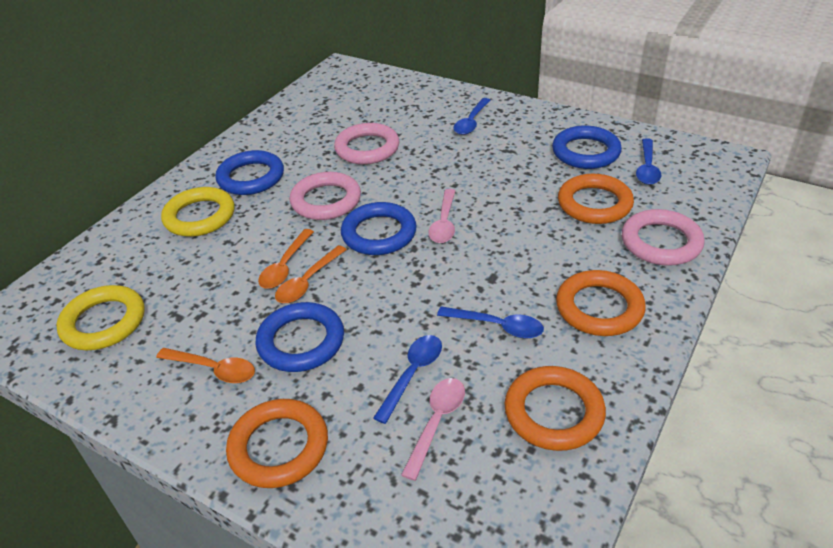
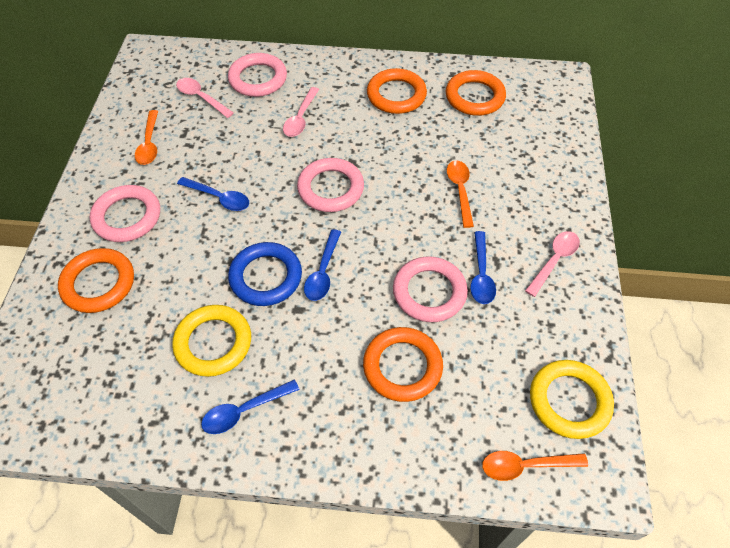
blue ring: 4 -> 1
pink ring: 3 -> 4
pink spoon: 2 -> 3

